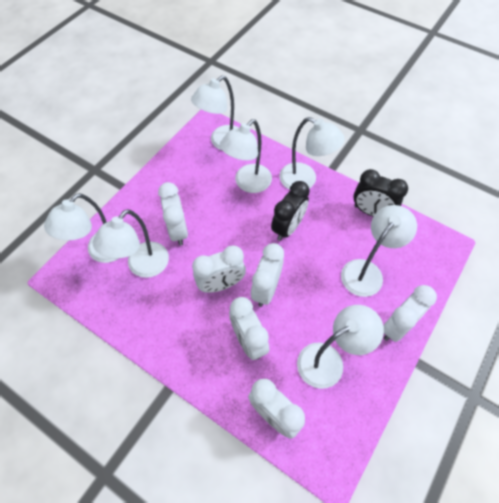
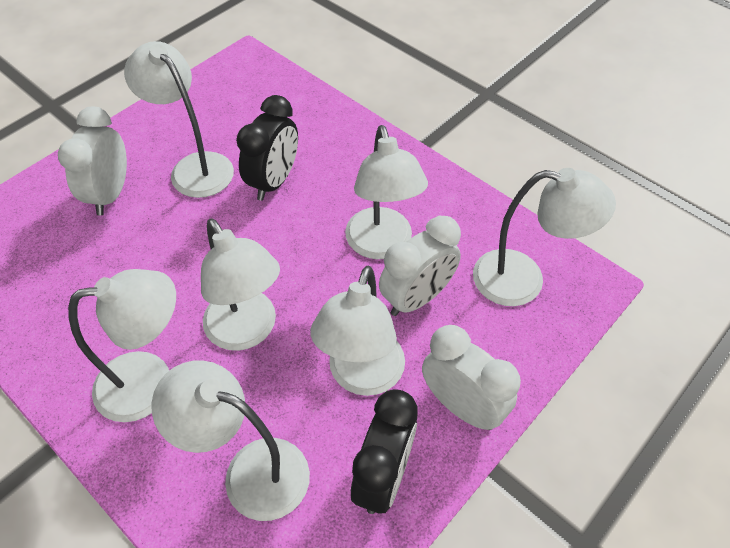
white clock: 6 -> 3

